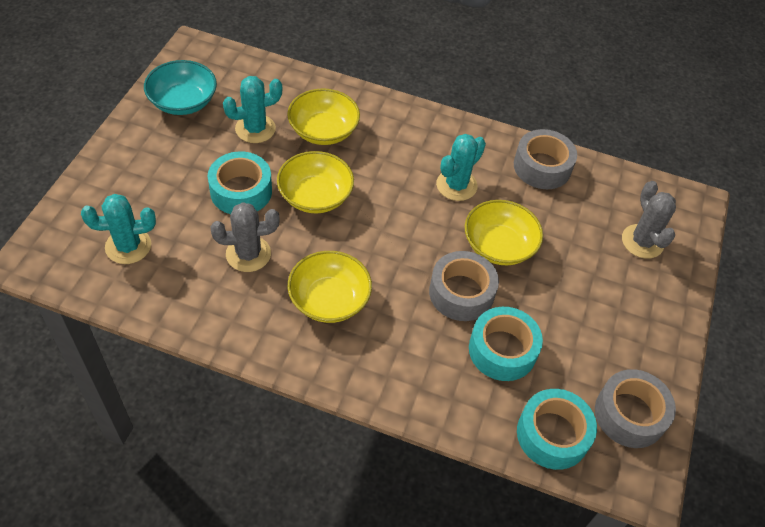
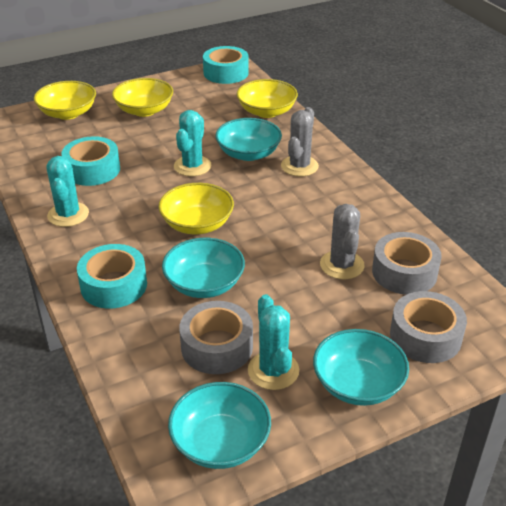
turquoise bowl: 1 -> 4

